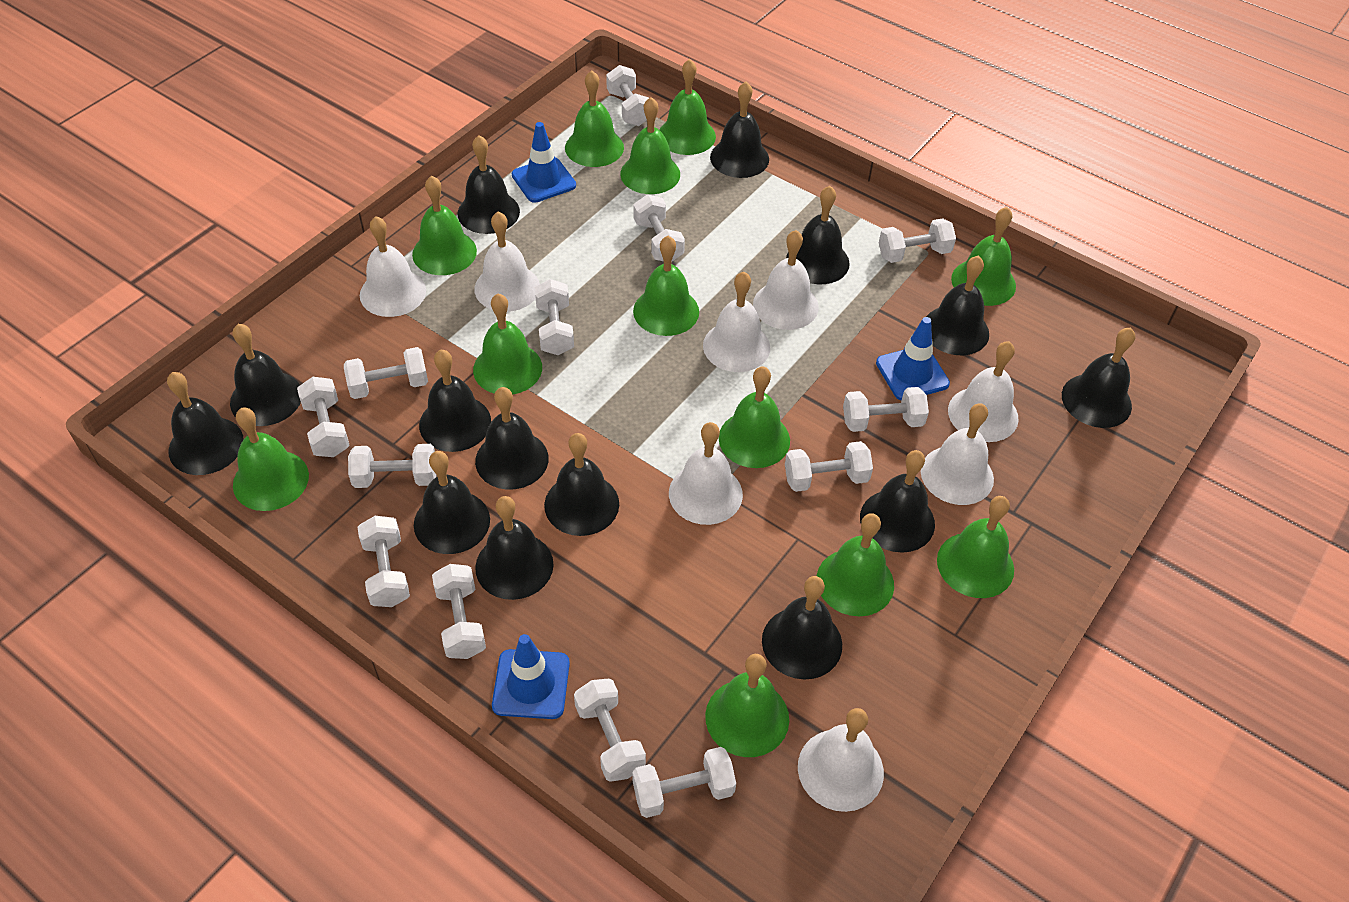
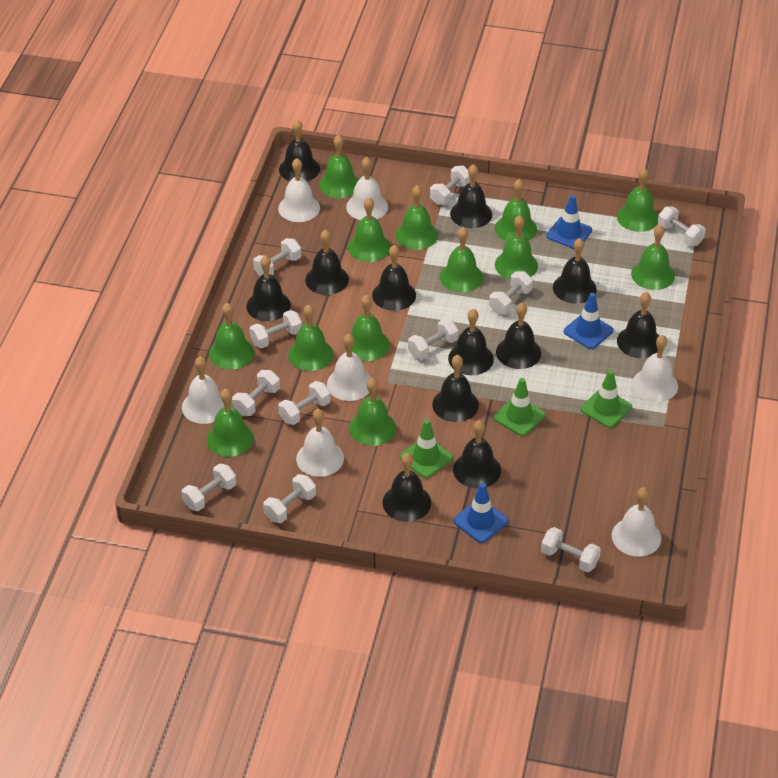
black bell: 14 -> 12
green bell: 12 -> 13
green traffic cone: 0 -> 3
white bell: 8 -> 7
white dumbbell: 13 -> 11

